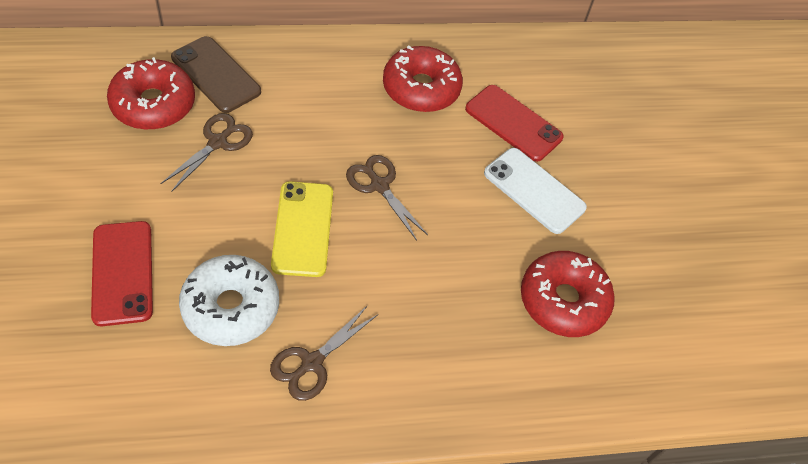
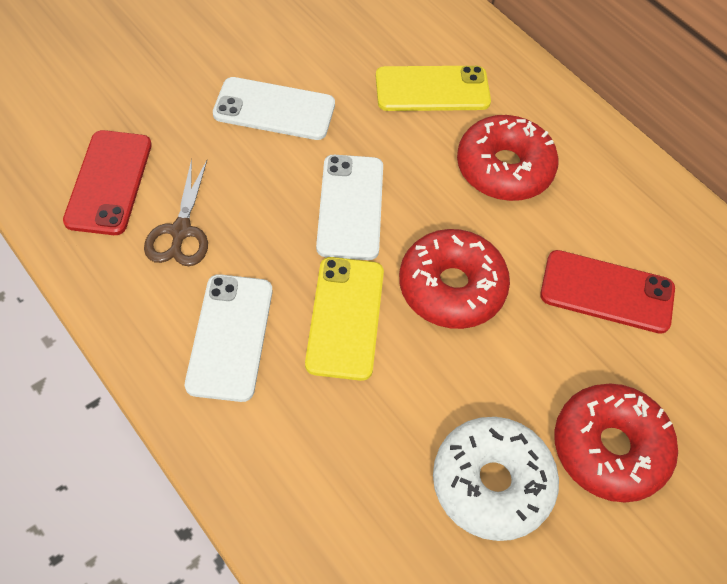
brown phone: 1 -> 0
brown scissors: 3 -> 1
white phone: 1 -> 3
yellow phone: 1 -> 2

